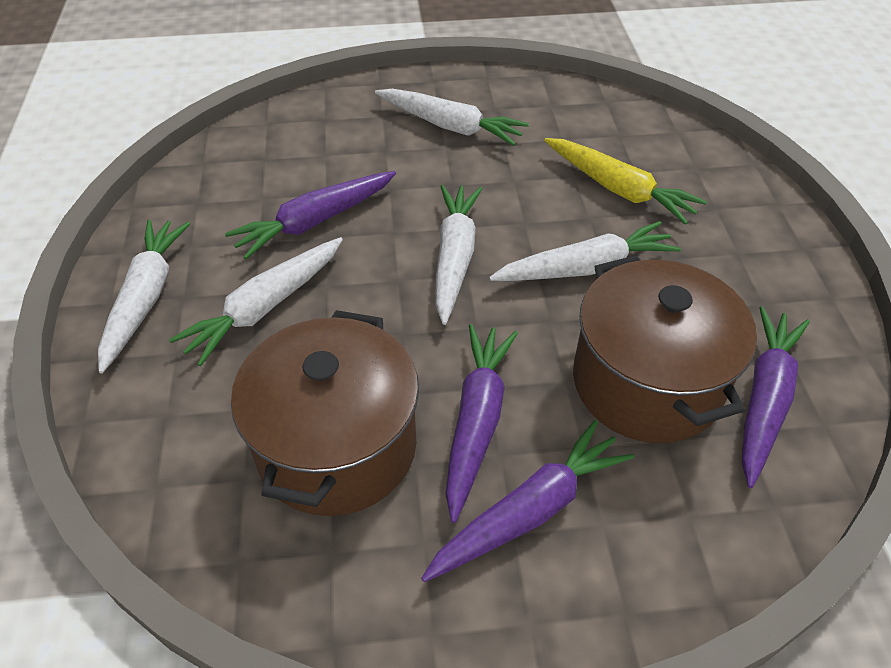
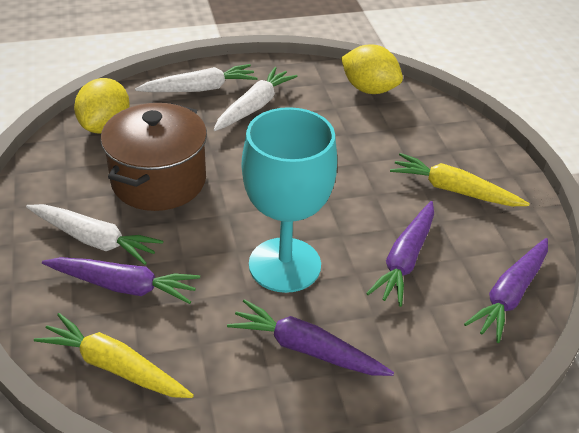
brown pot: 2 -> 1
turquoise goblet: 0 -> 1
white carrot: 5 -> 3
yellow carrot: 1 -> 2
yellow lemon: 0 -> 2

